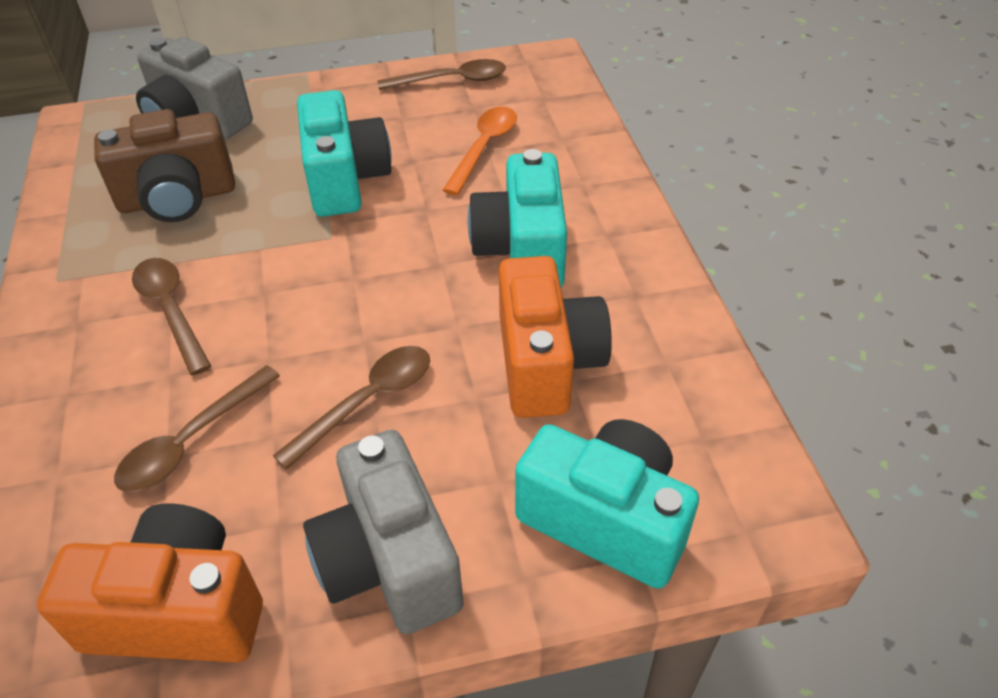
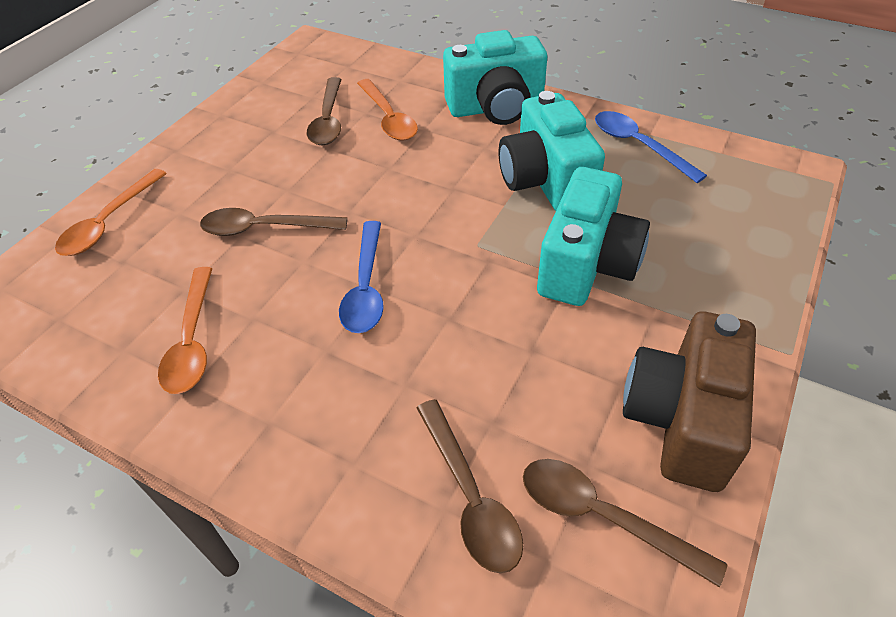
blue spoon: 0 -> 2
grey camera: 2 -> 0
orange camera: 2 -> 0
orange spoon: 1 -> 3

